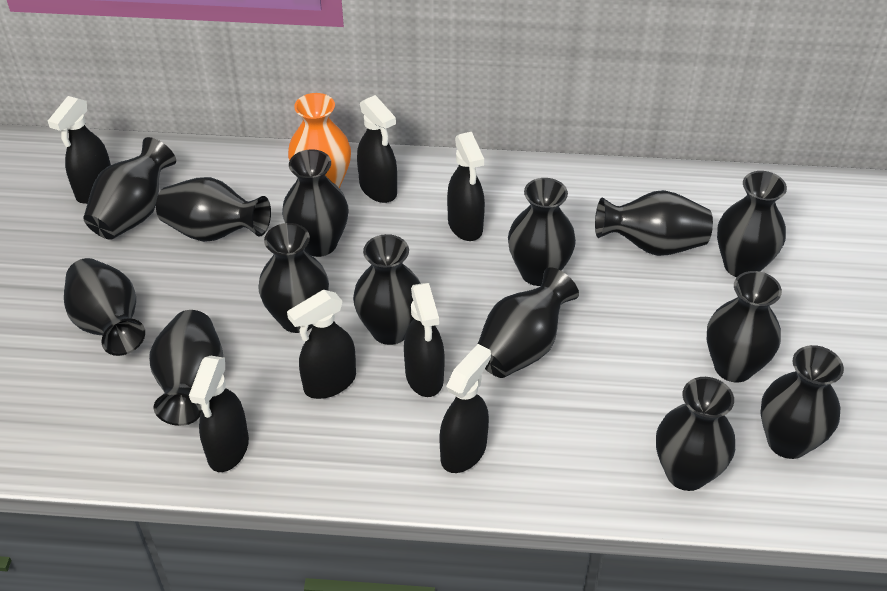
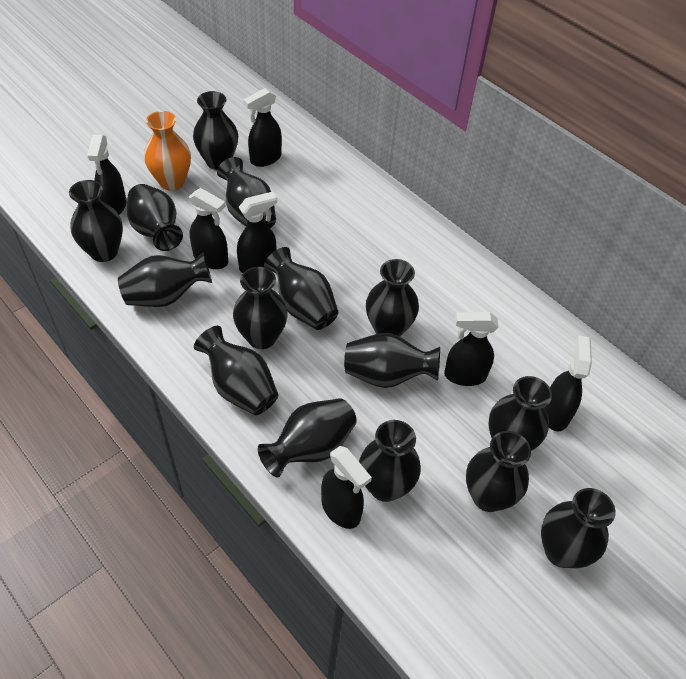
black vase: 14 -> 15

